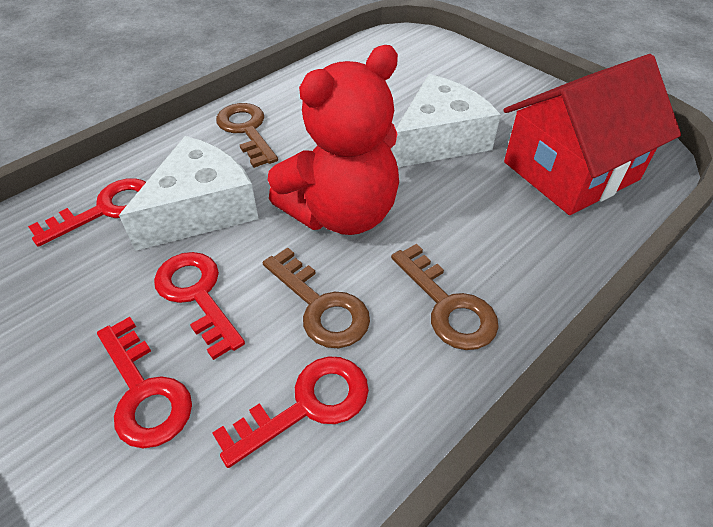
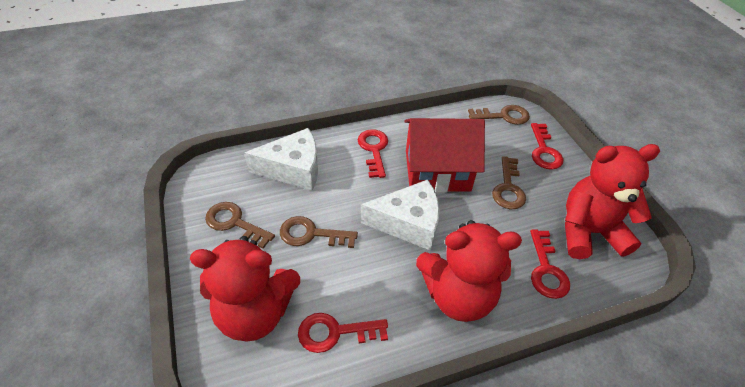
brown key: 3 -> 4
red teddy bear: 1 -> 3

